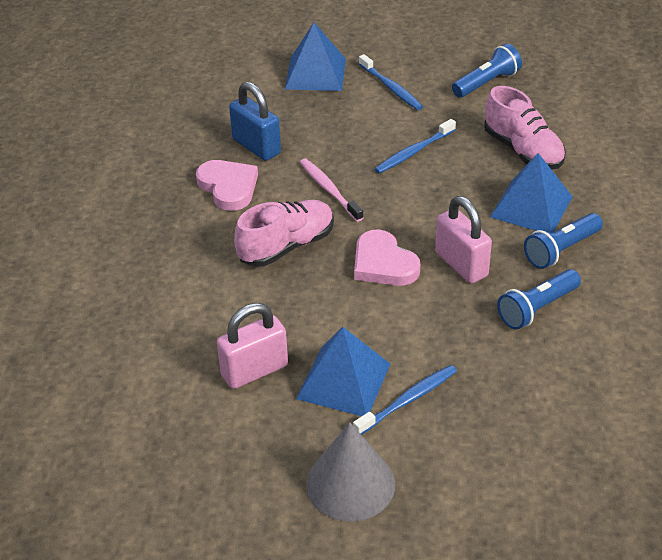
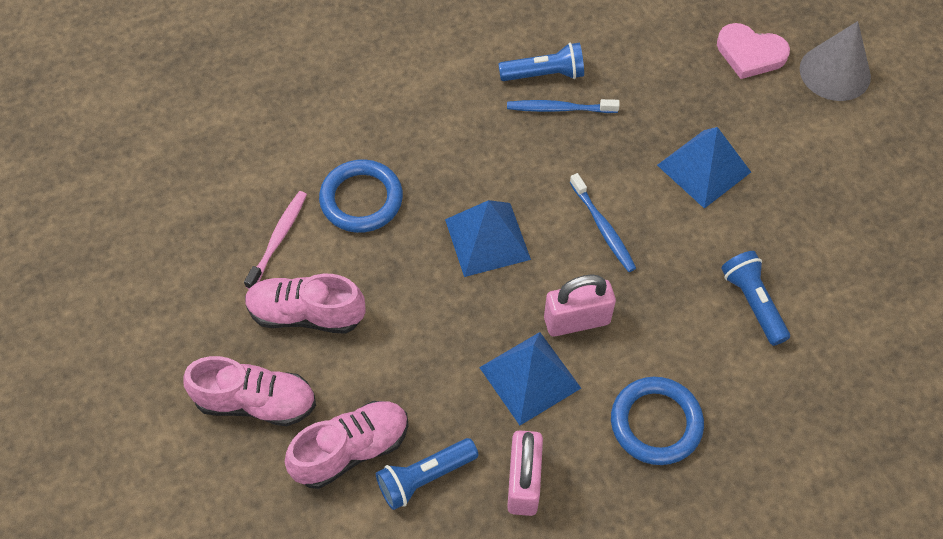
blue padlock: 1 -> 0
blue ring: 0 -> 2
blue toothbrush: 3 -> 2
pink heart: 2 -> 1
pink shoe: 2 -> 3

